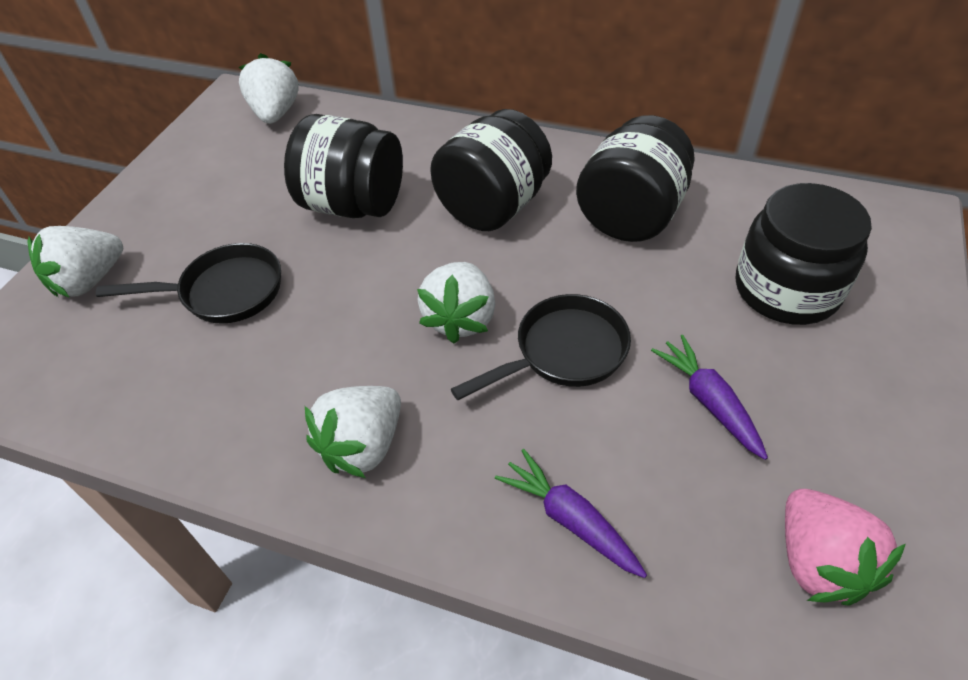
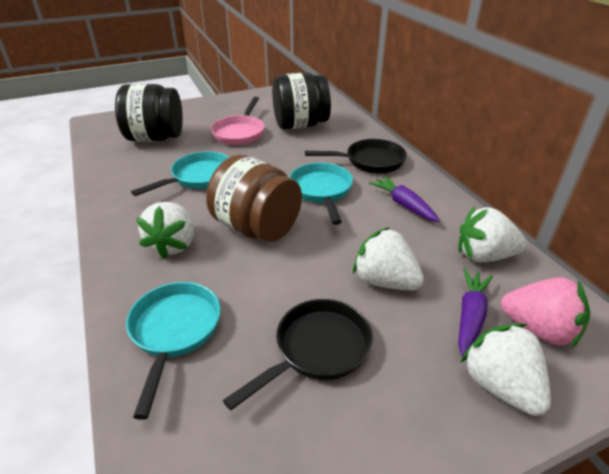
black jar: 4 -> 2
brown jar: 0 -> 1
pink pan: 0 -> 1
turquoise pan: 0 -> 3

